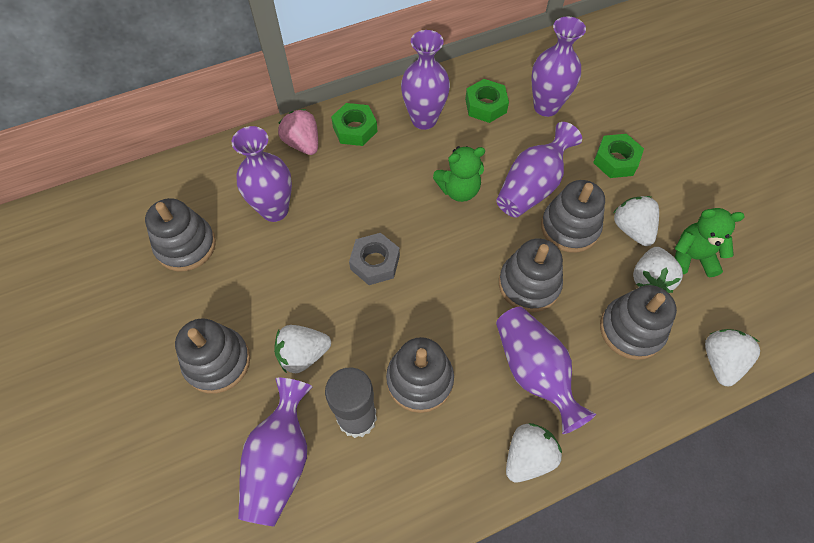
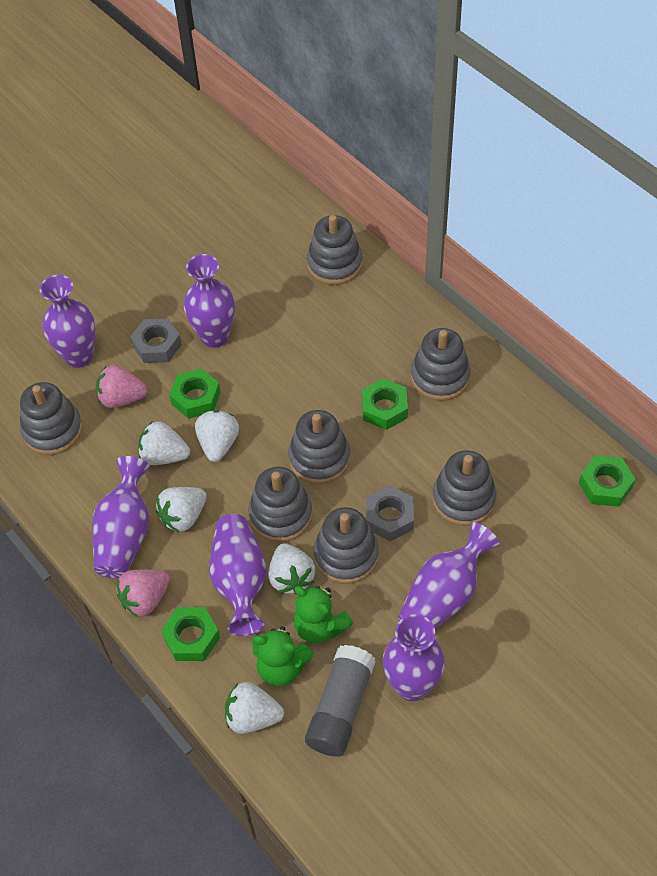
green nut: 3 -> 4
grey nut: 1 -> 2
grey stacking toy: 6 -> 7
pink strawberry: 1 -> 2

